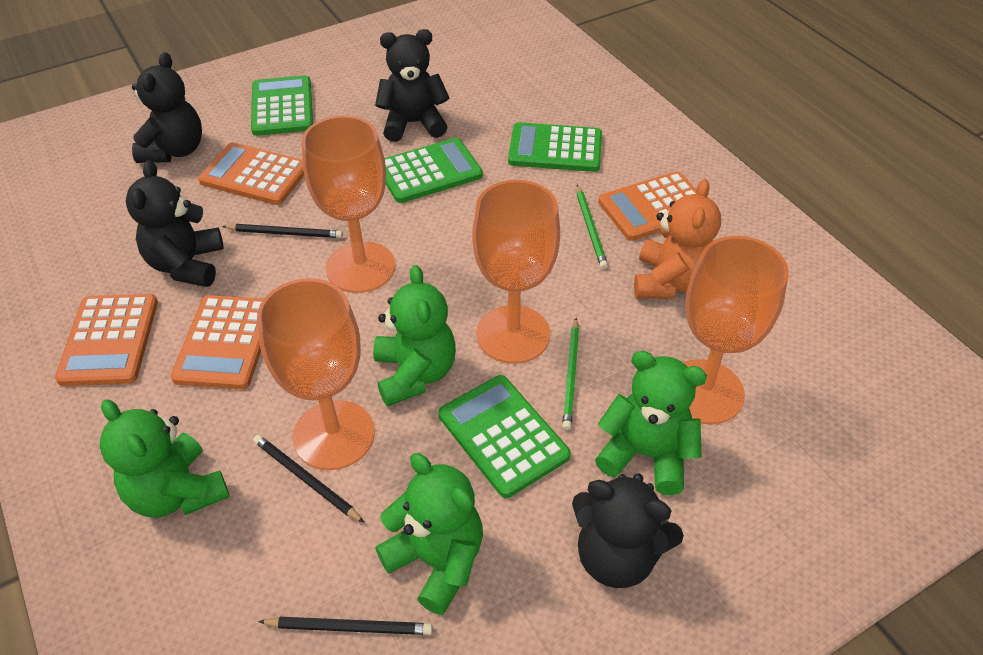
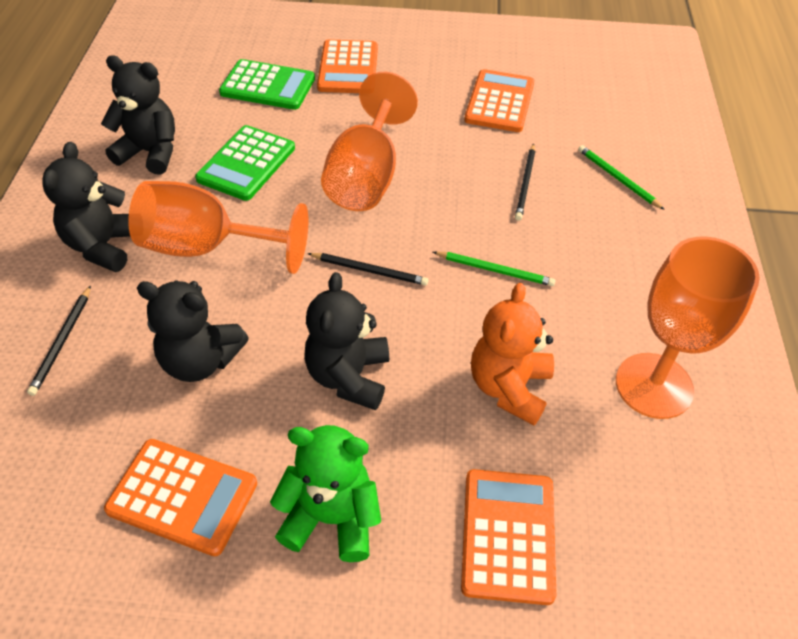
green calculator: 4 -> 2
green teddy bear: 4 -> 1
orange goblet: 4 -> 3

